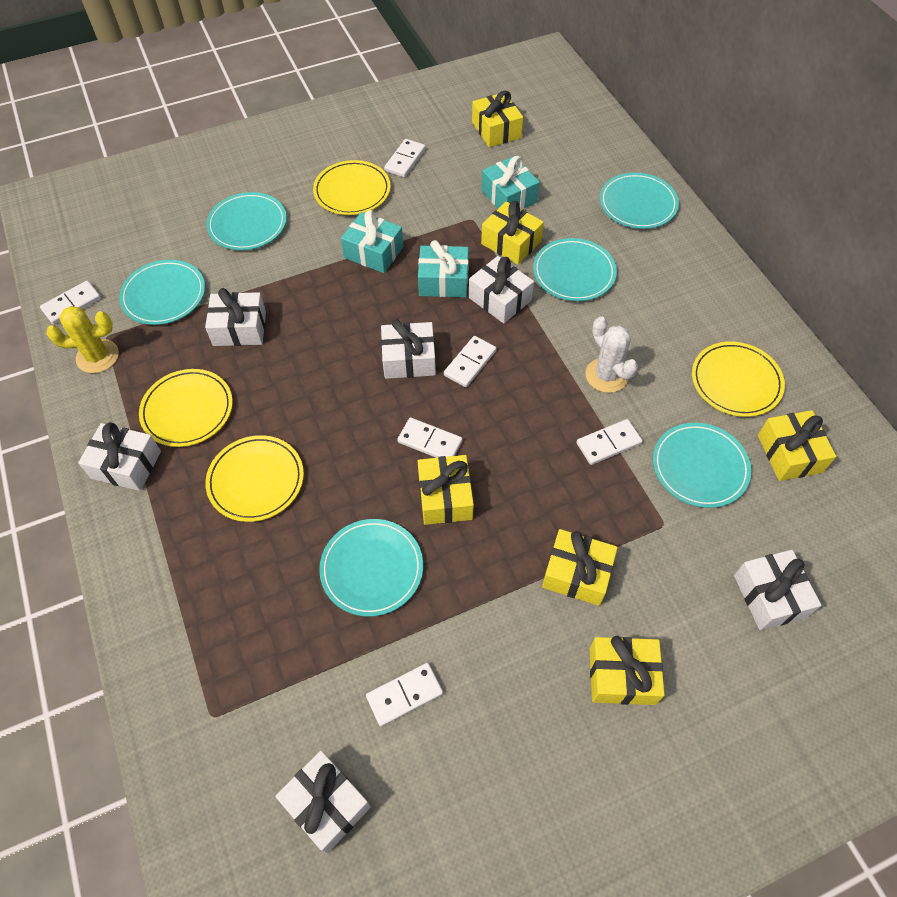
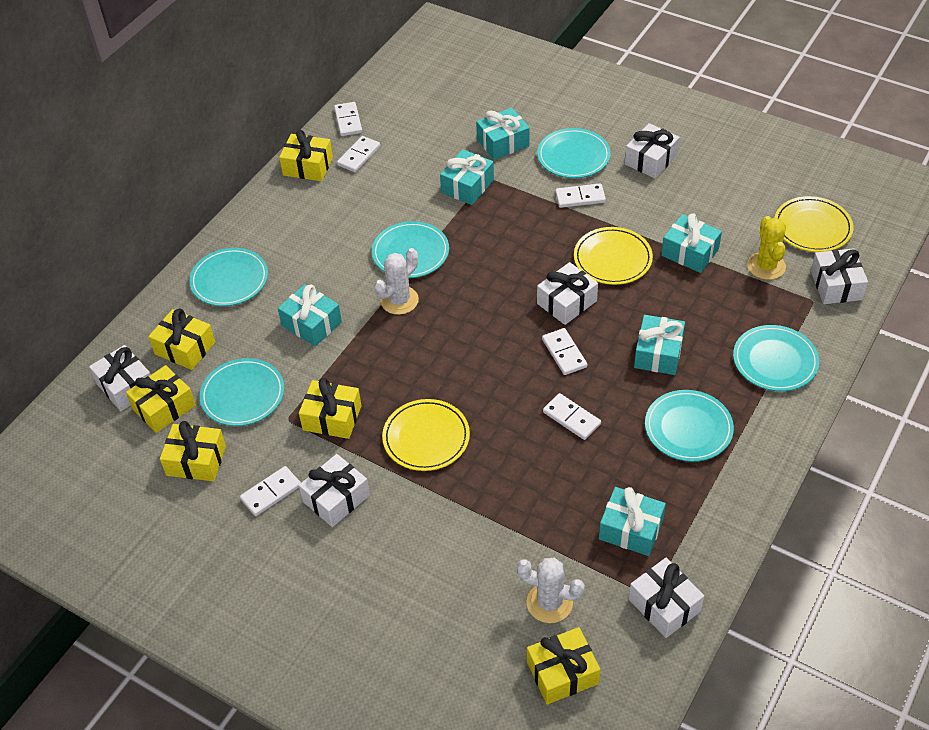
turquoise gift: 3 -> 6
white cactus: 1 -> 2
yellow plate: 4 -> 3

